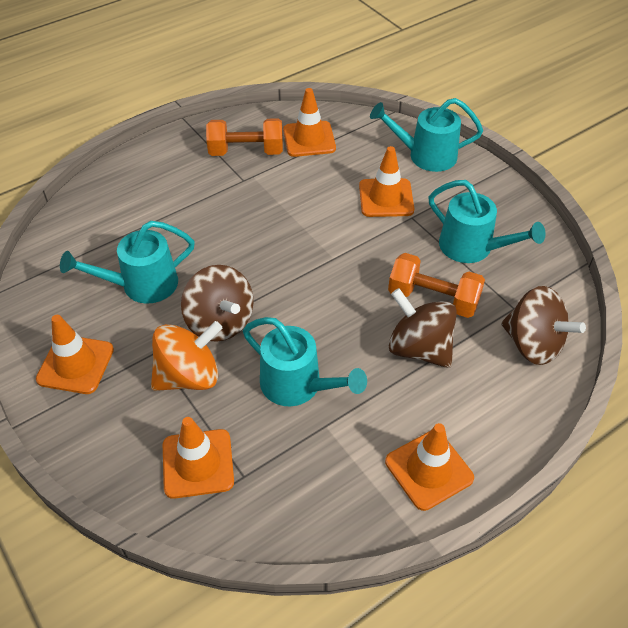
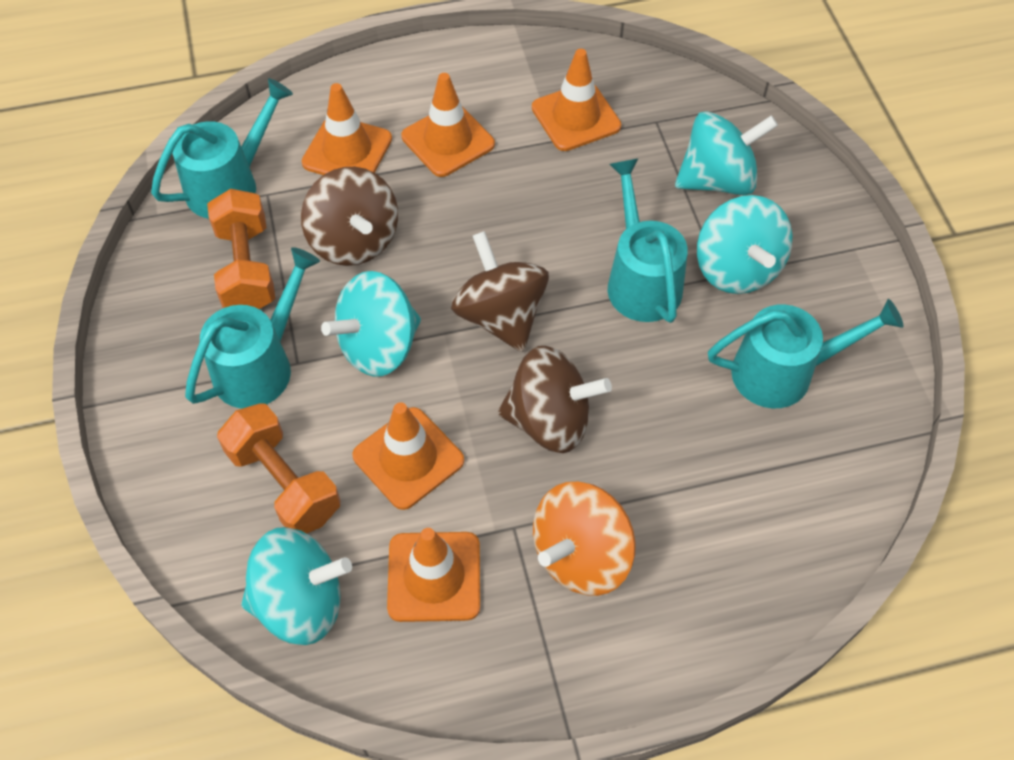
turquoise spinning top: 0 -> 4

